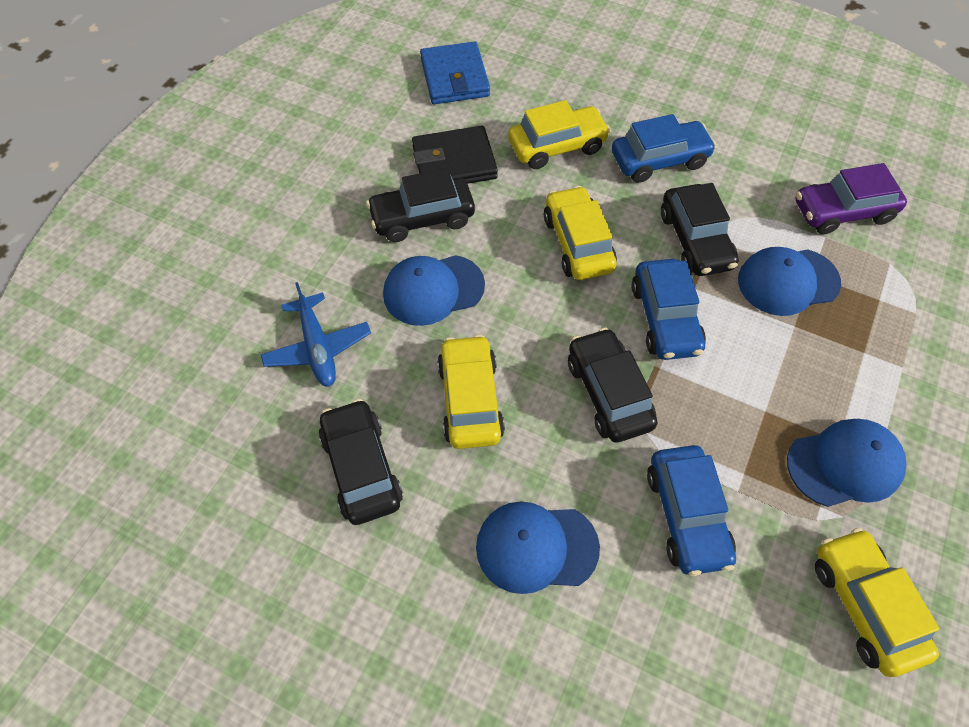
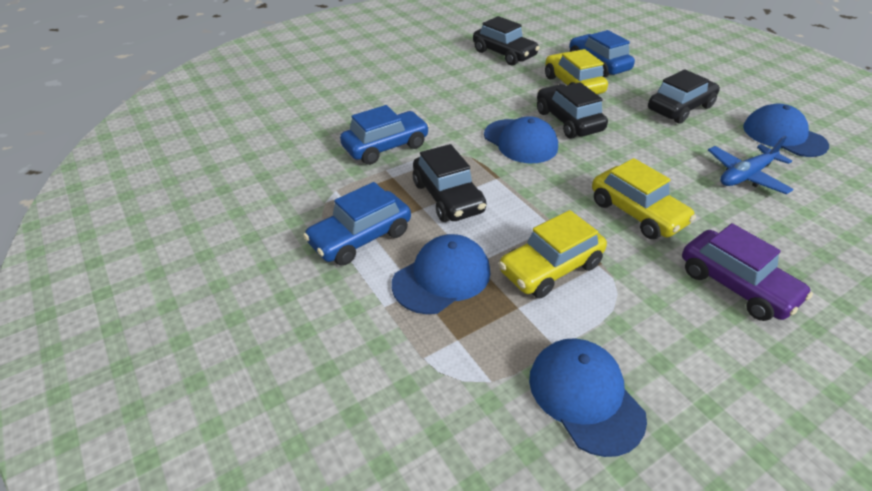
black wallet: 1 -> 0
blue wallet: 1 -> 0
yellow car: 4 -> 3

